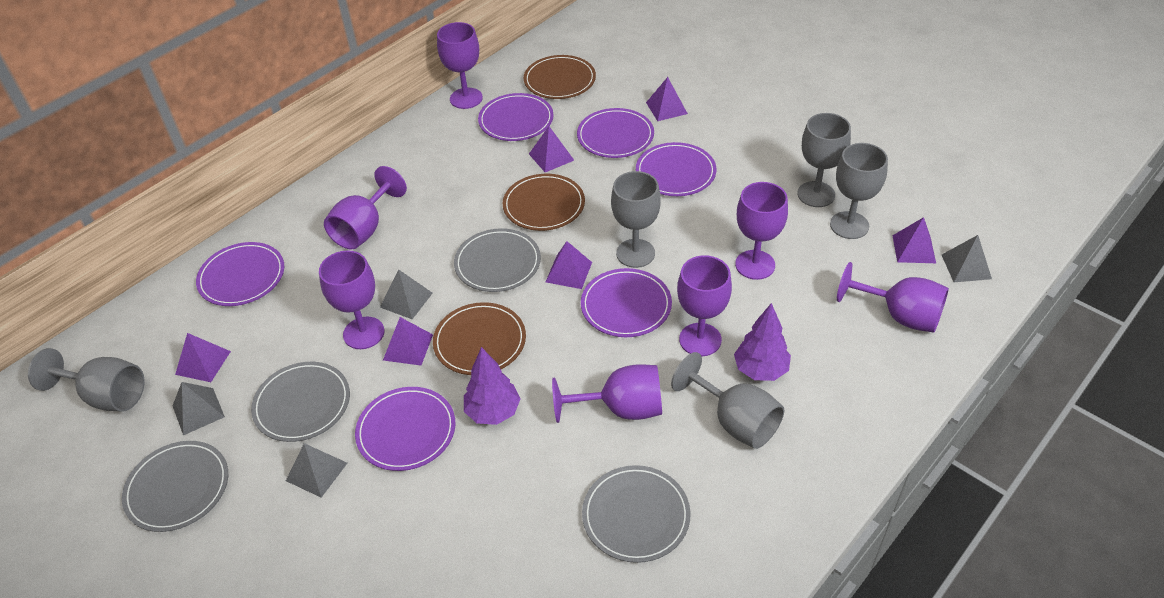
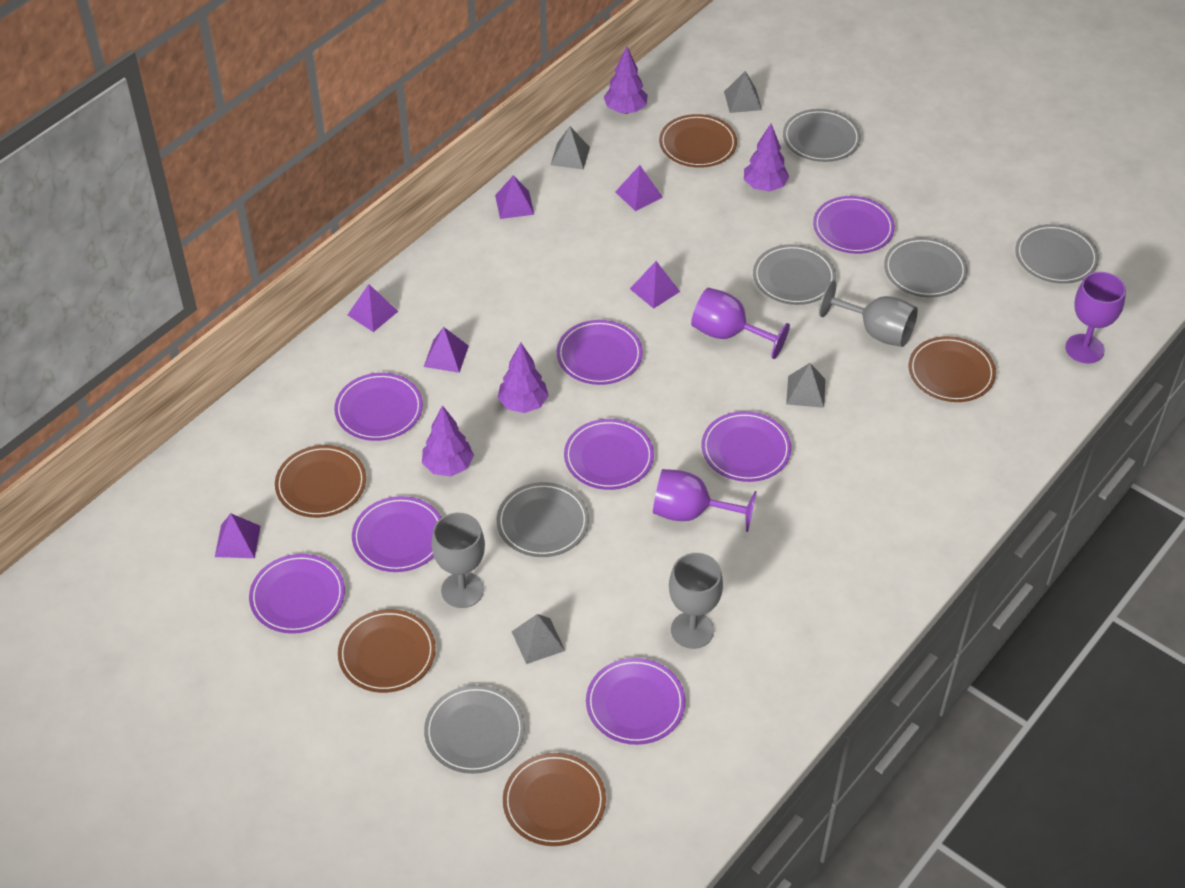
brown plate: 3 -> 5
grey goblet: 5 -> 3
grey plate: 4 -> 6
purple goblet: 7 -> 3
purple plate: 6 -> 8
purple tree: 2 -> 4

